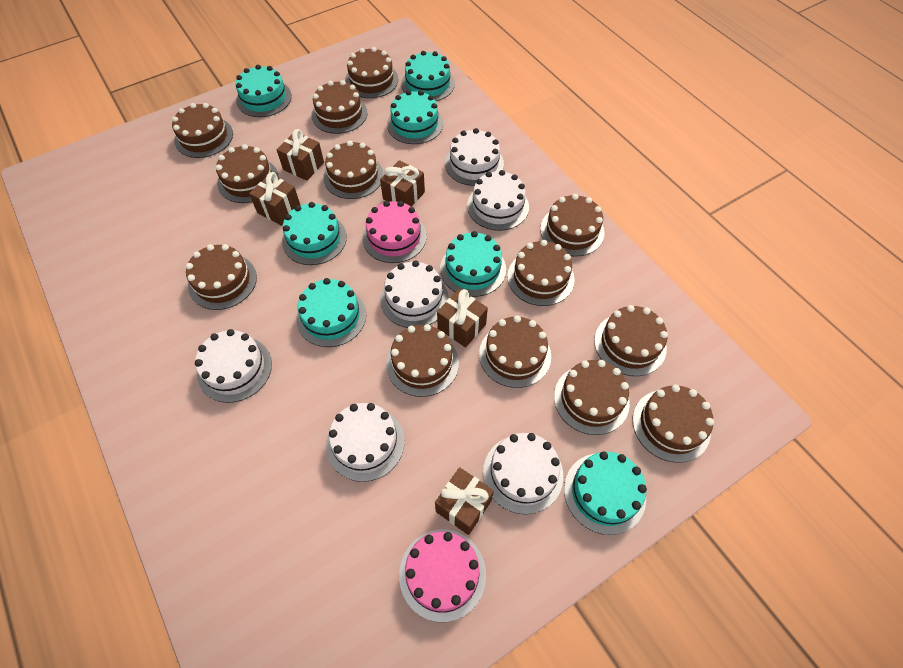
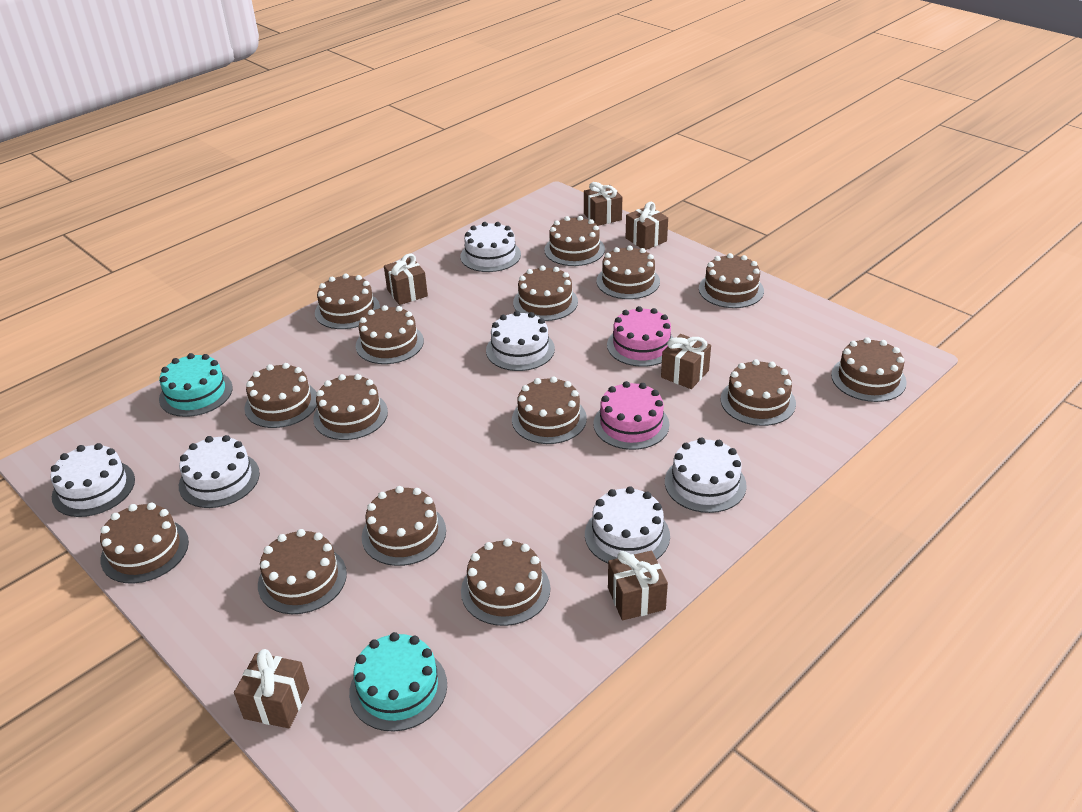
brown cake: 13 -> 15
brown gift: 5 -> 6
turquoise cake: 7 -> 2

